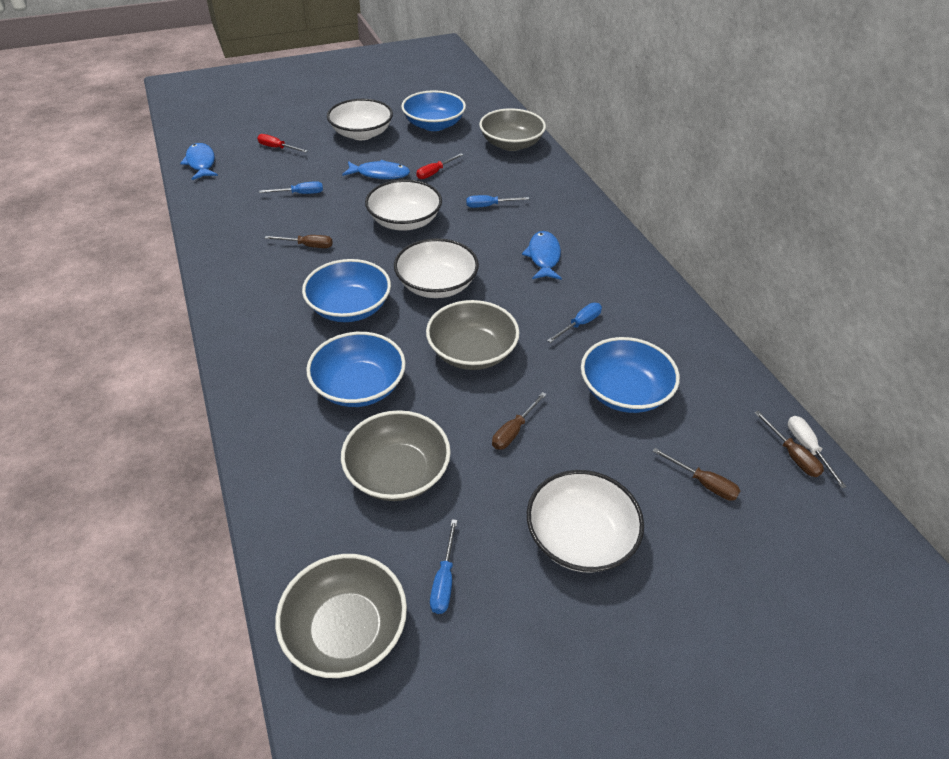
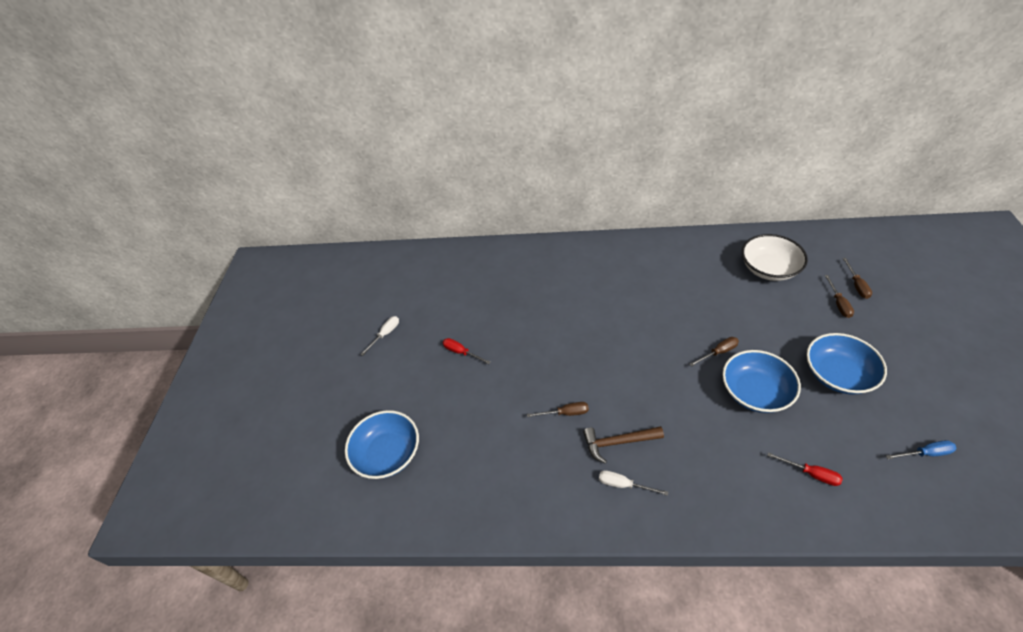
blue bowl: 4 -> 3
blue fish: 3 -> 0
blue screwdriver: 4 -> 1
brown hammer: 0 -> 1
grey bowl: 4 -> 0
white bowl: 4 -> 1
white screwdriver: 1 -> 2

